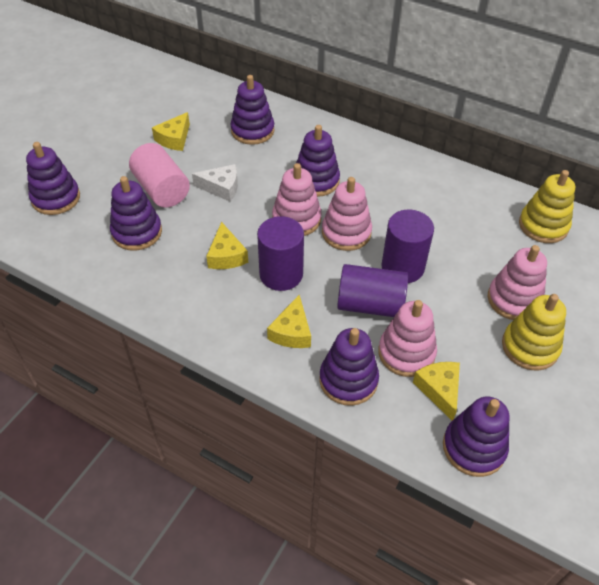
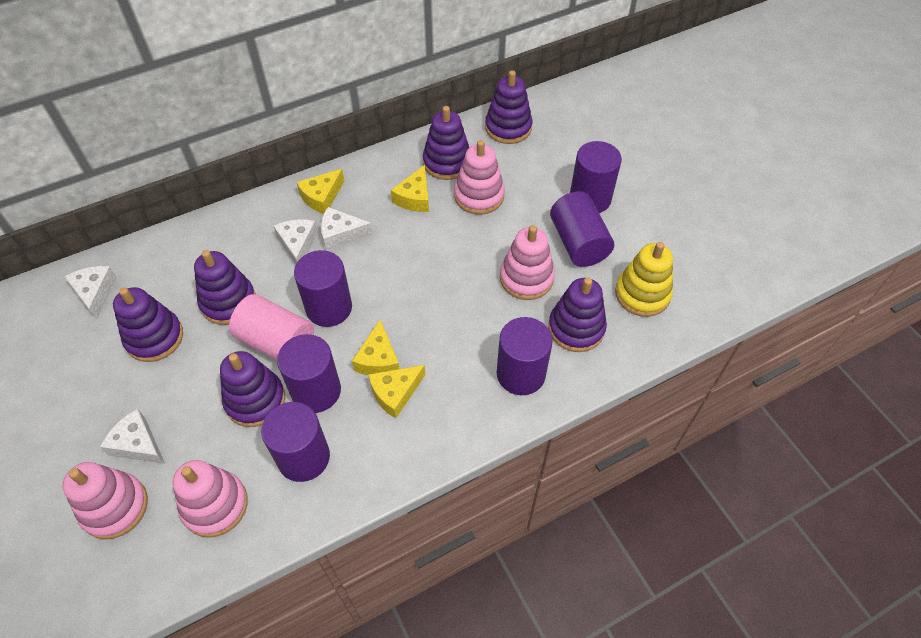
purple cylinder: 3 -> 6
white cheese: 1 -> 4
yellow stacking toy: 2 -> 1

